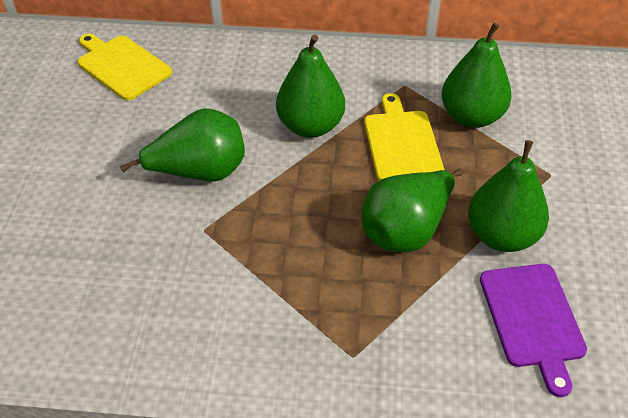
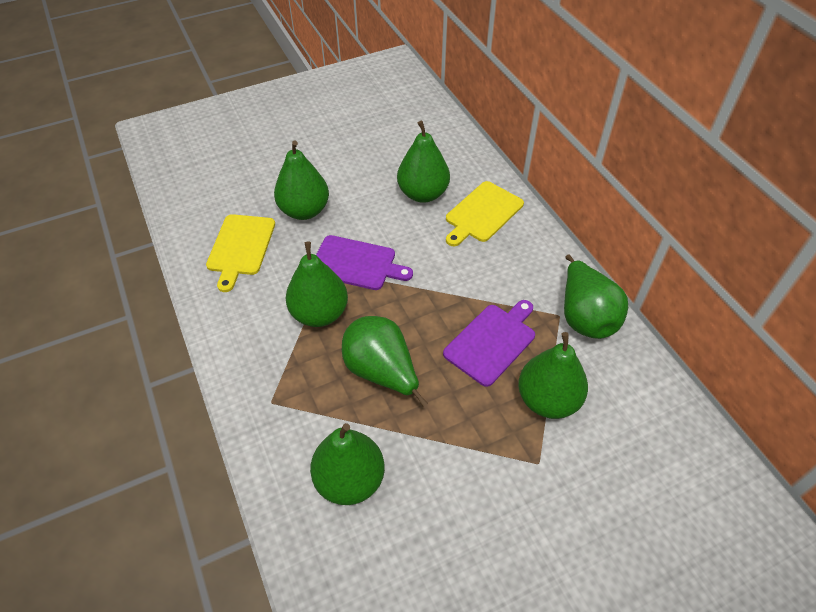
green pear: 5 -> 7
purple cutting board: 1 -> 2

